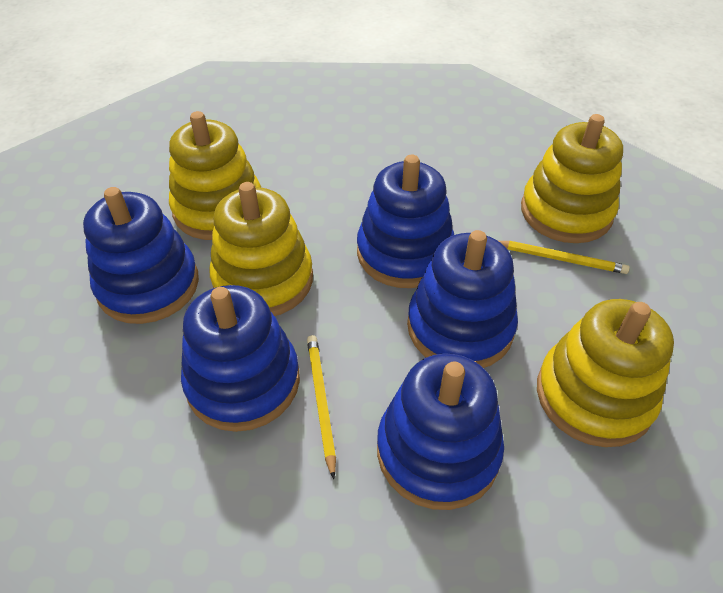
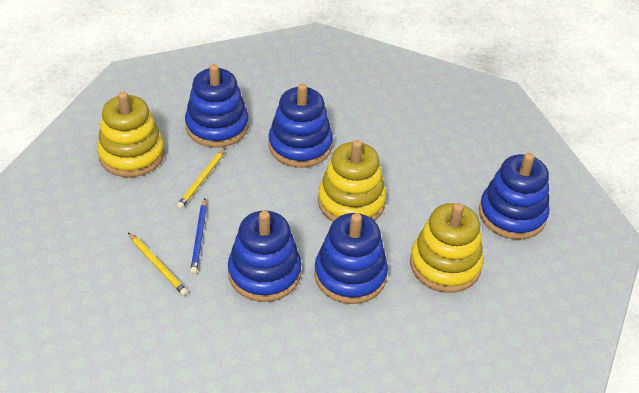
blue pencil: 0 -> 1
yellow stacking toy: 4 -> 3

